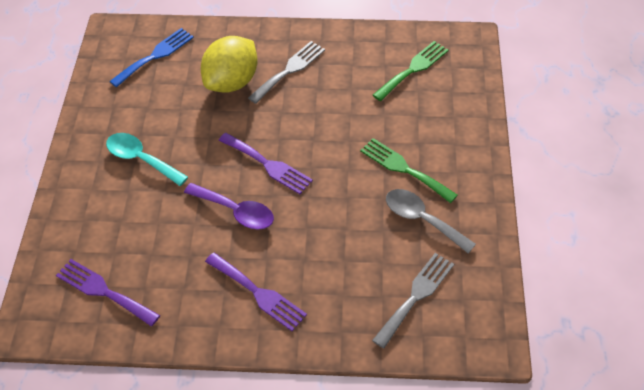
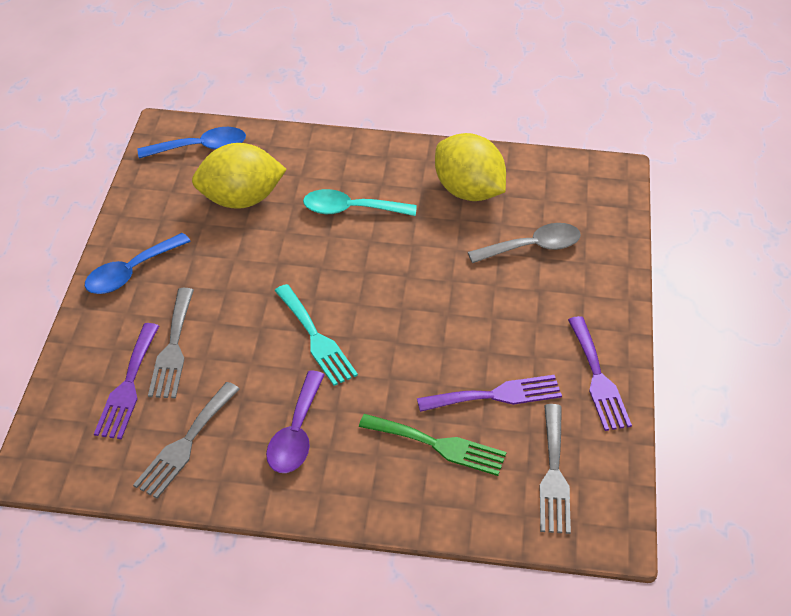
blue fork: 1 -> 0
blue spoon: 0 -> 2
green fork: 2 -> 1
grey fork: 2 -> 3
turquoise fork: 0 -> 1
yellow lemon: 1 -> 2

